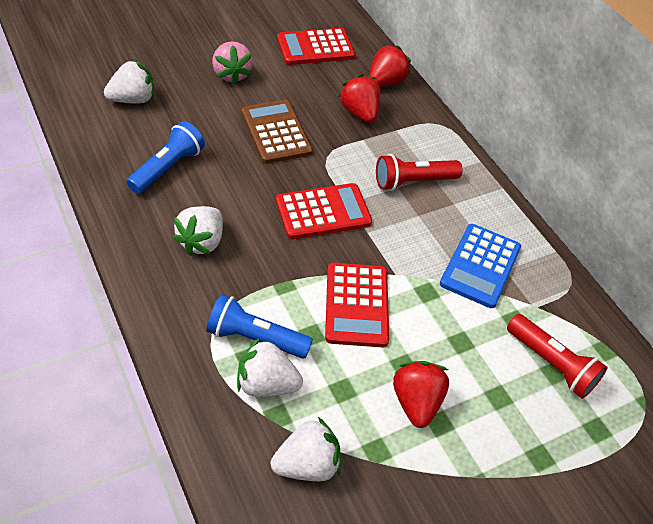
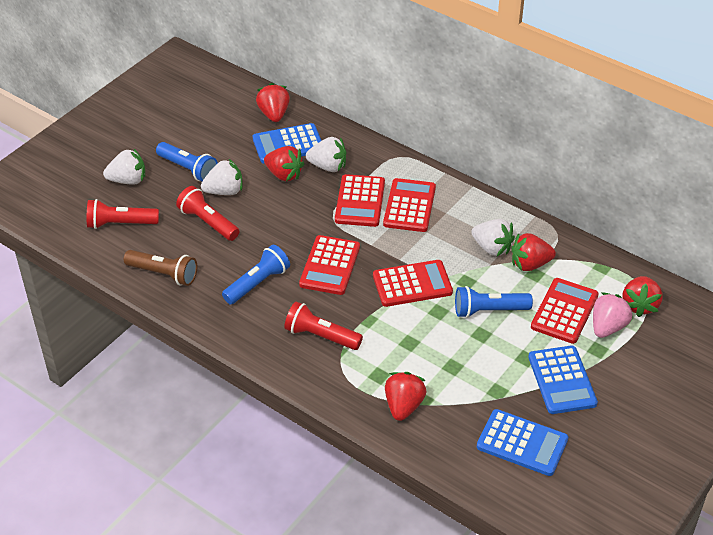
blue calculator: 1 -> 3
blue flashlight: 2 -> 3
brown calculator: 1 -> 0
brown flashlight: 0 -> 1
red calculator: 3 -> 5
red flashlight: 2 -> 3
red strawberry: 3 -> 5

